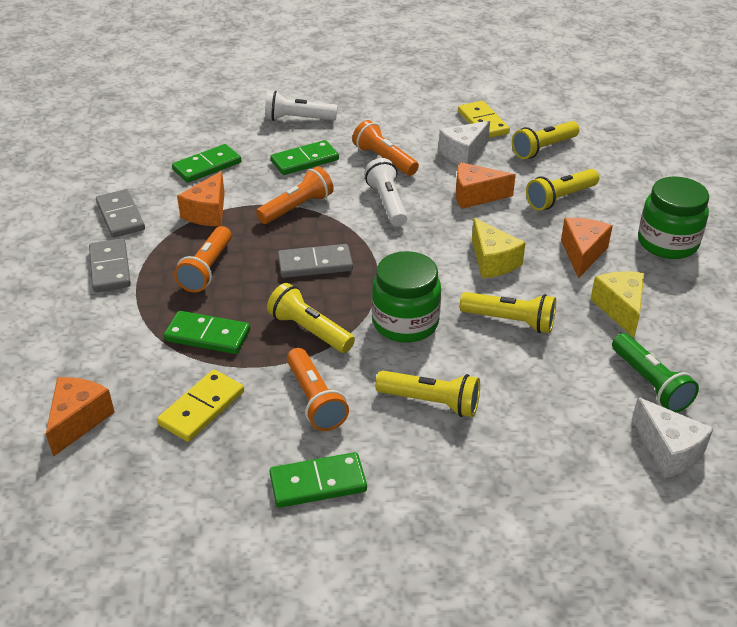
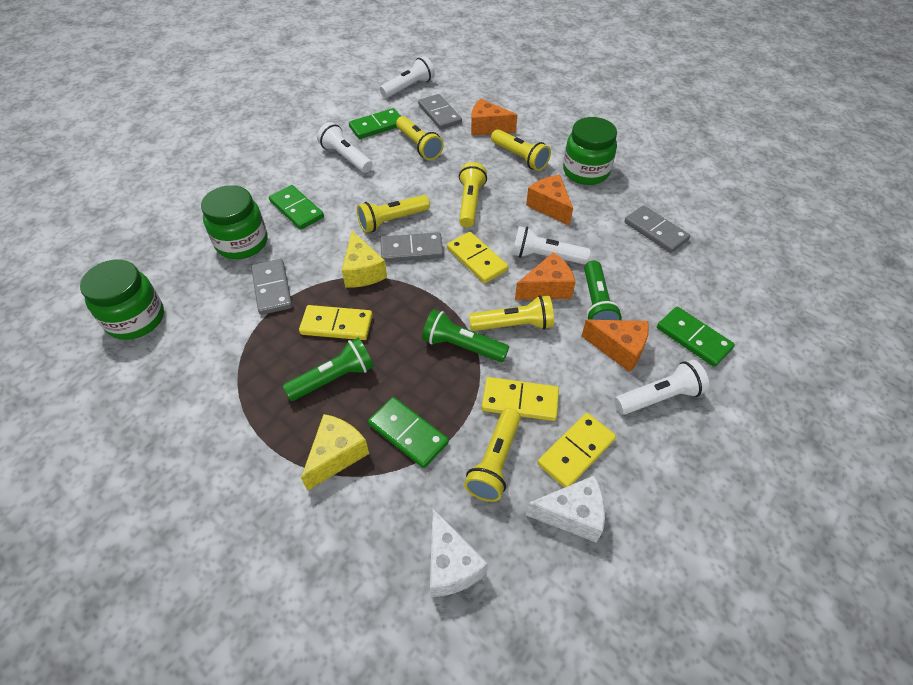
green flashlight: 1 -> 3
green jar: 2 -> 3
grey domino: 3 -> 4
orange flashlight: 4 -> 0
white flashlight: 2 -> 4
yellow domino: 2 -> 4
yellow flashlight: 5 -> 6

